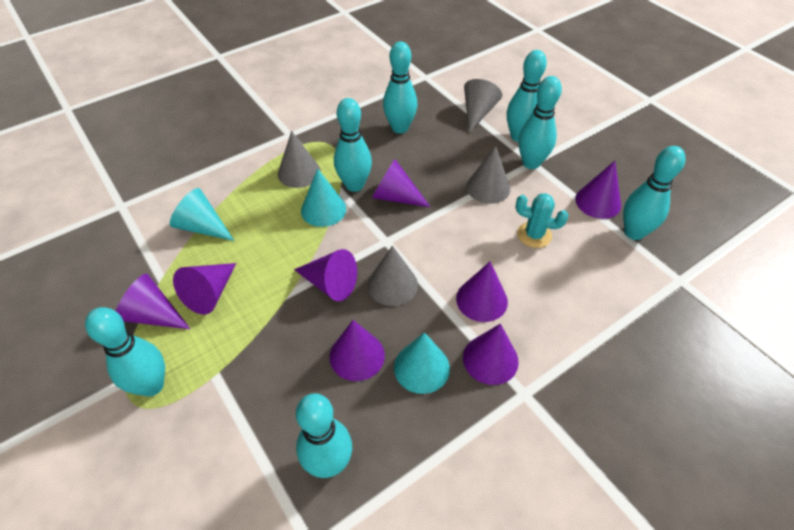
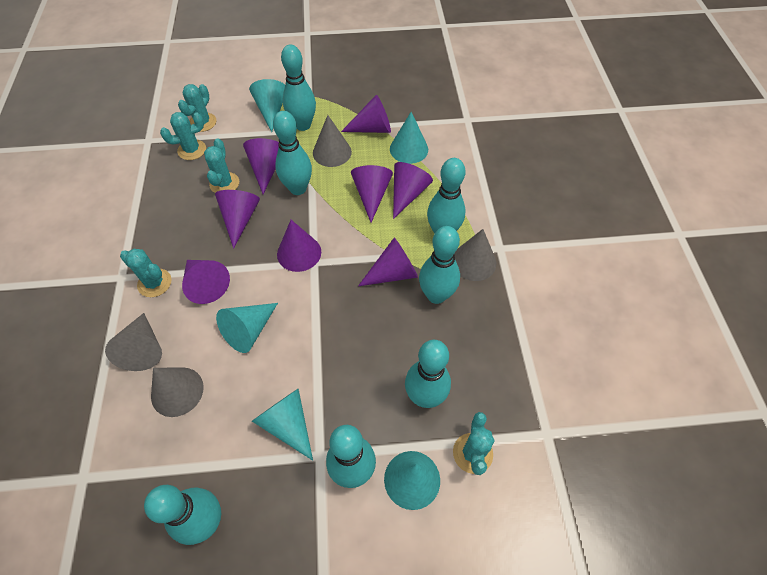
turquoise cactus: 1 -> 5
turquoise cone: 3 -> 5

